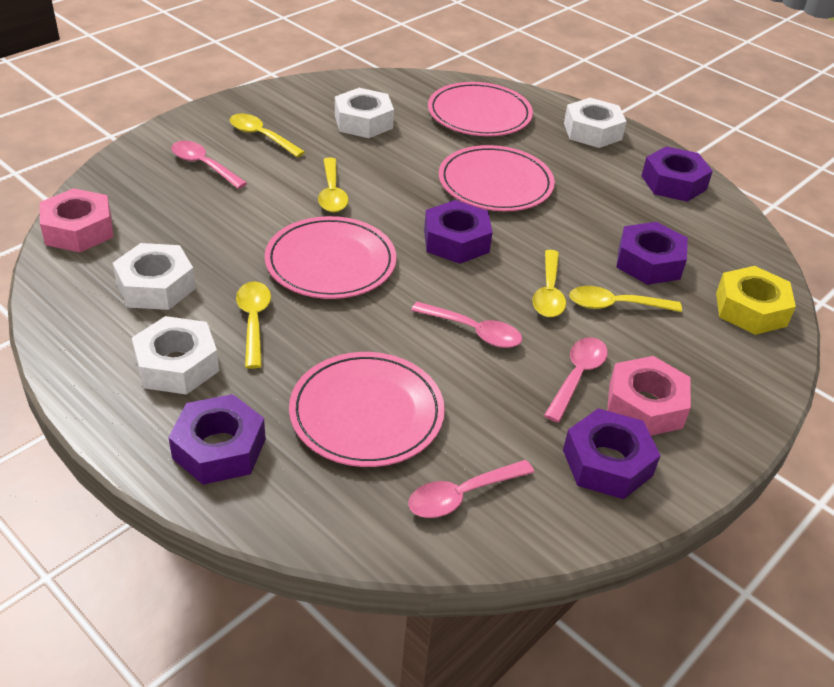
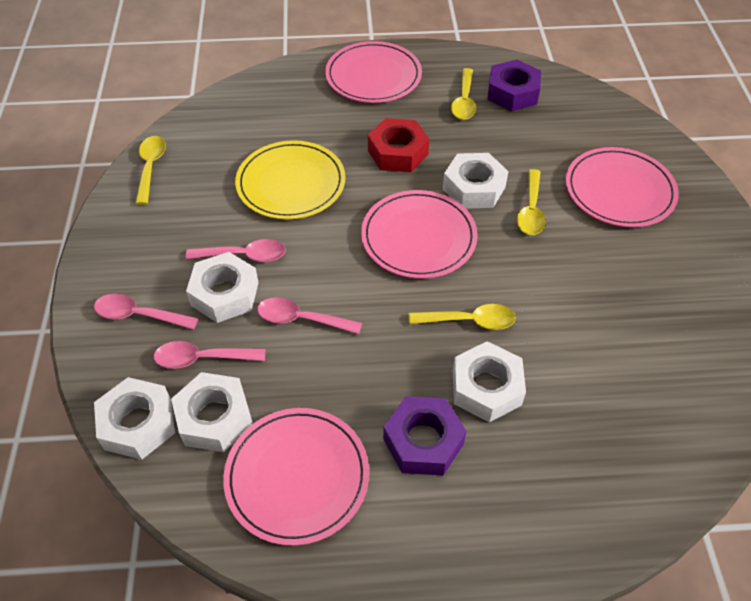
pink nut: 2 -> 0
purple nut: 5 -> 2
red nut: 0 -> 1
white nut: 4 -> 5
yellow nut: 1 -> 0
yellow plate: 0 -> 1
yellow spoon: 5 -> 4

